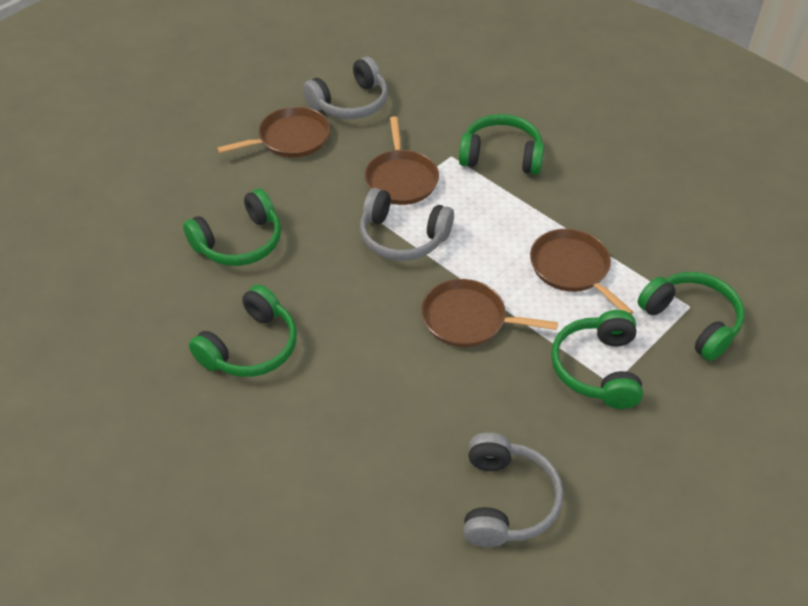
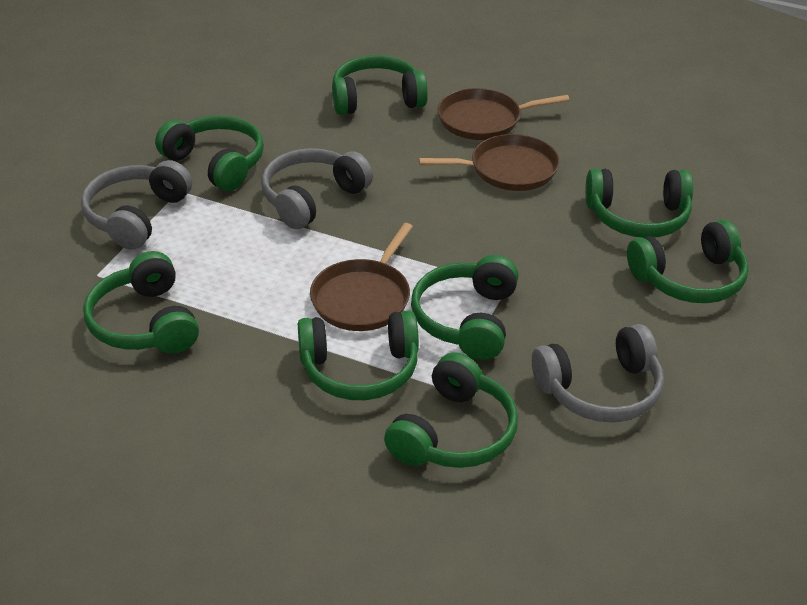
brown pan: 4 -> 3
green headphones: 5 -> 8

